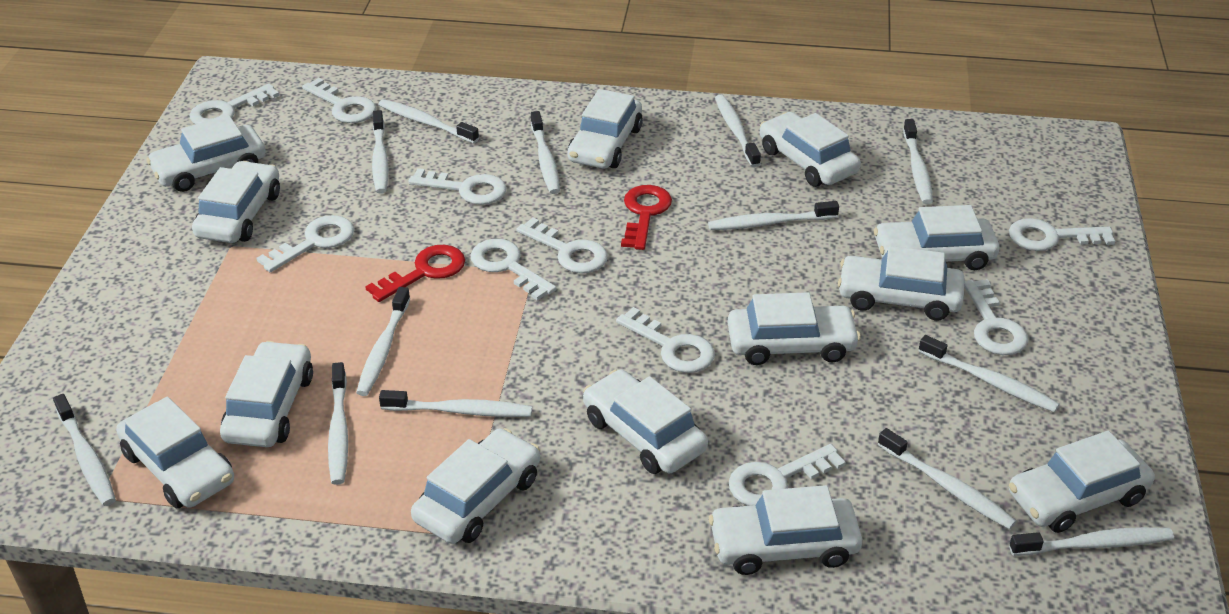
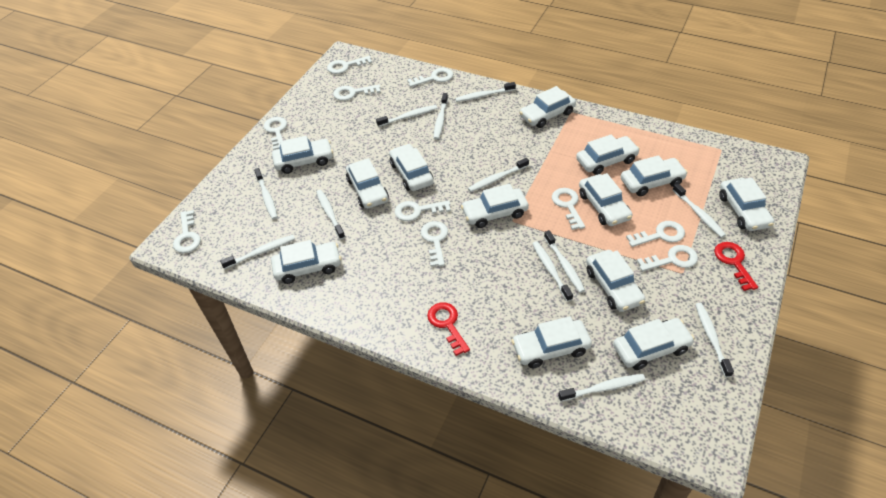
white toothbrush: 13 -> 12

